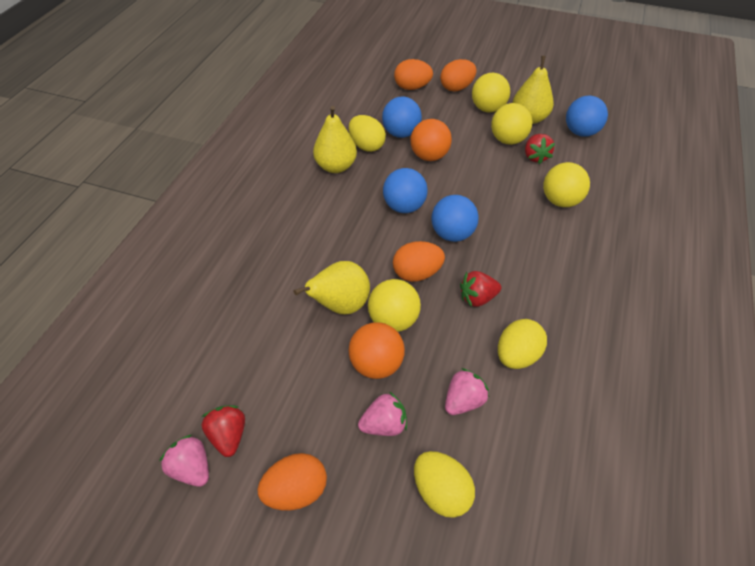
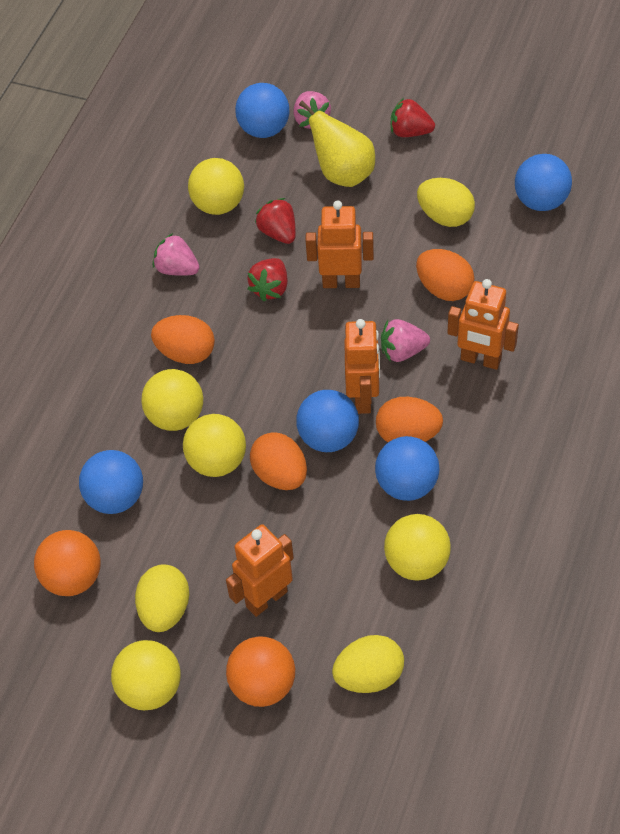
blue ball: 4 -> 5
orange robot: 0 -> 4
yellow ball: 4 -> 5
yellow pear: 3 -> 1

